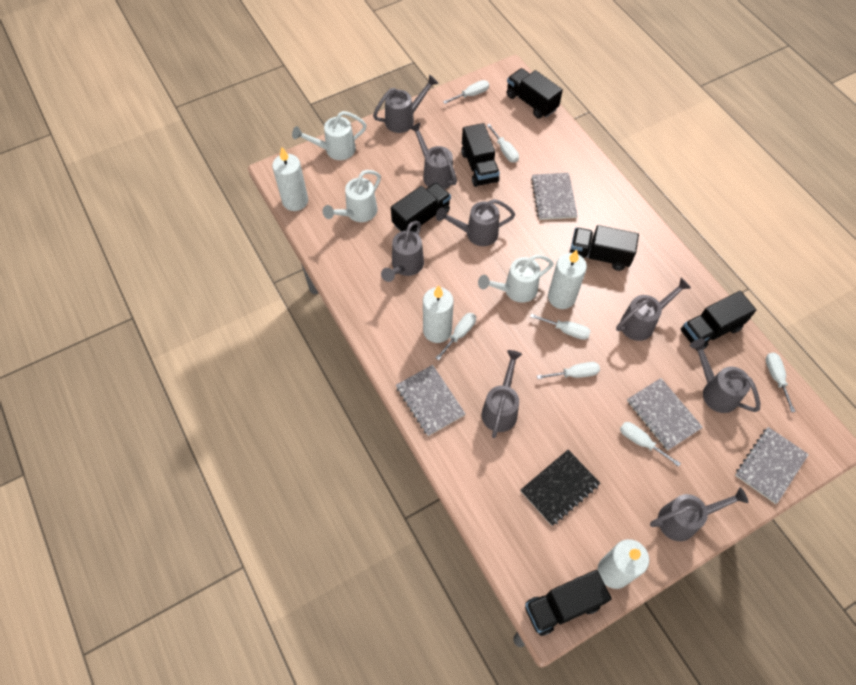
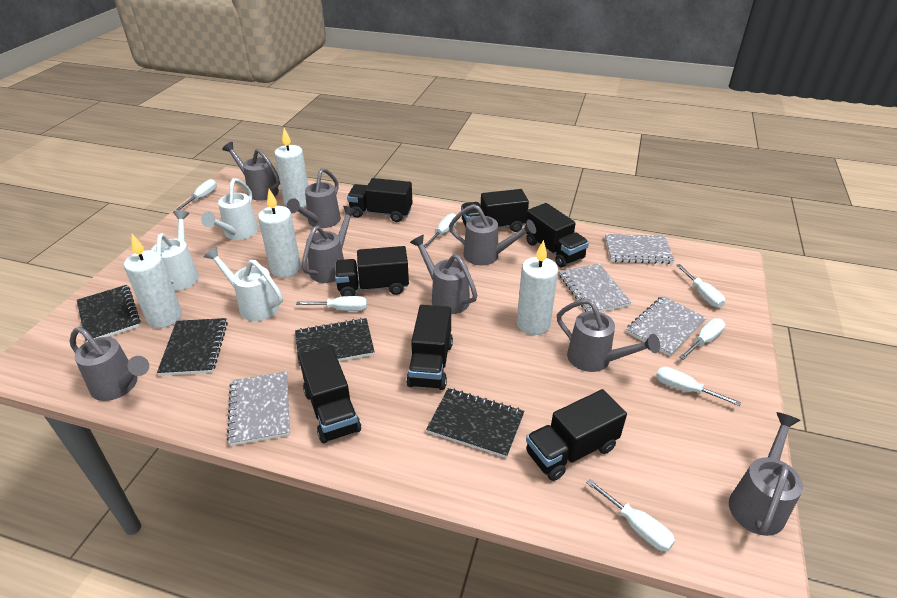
black notebook: 1 -> 4
black truck: 6 -> 7

